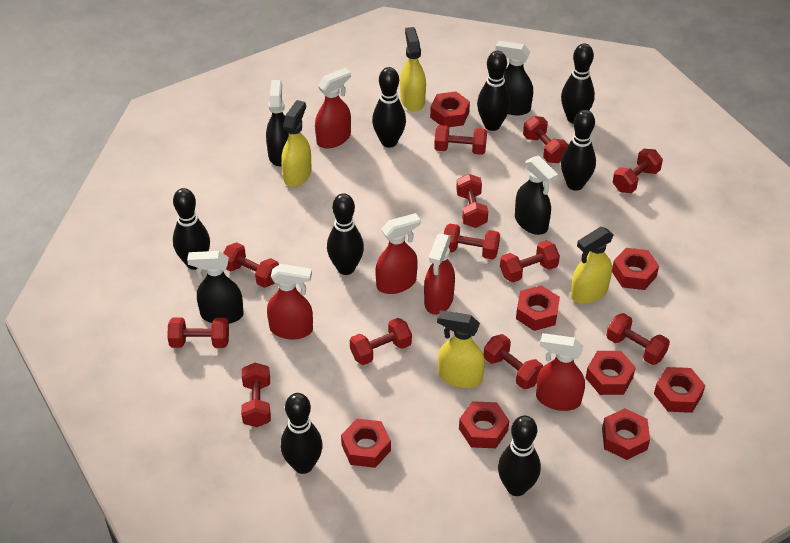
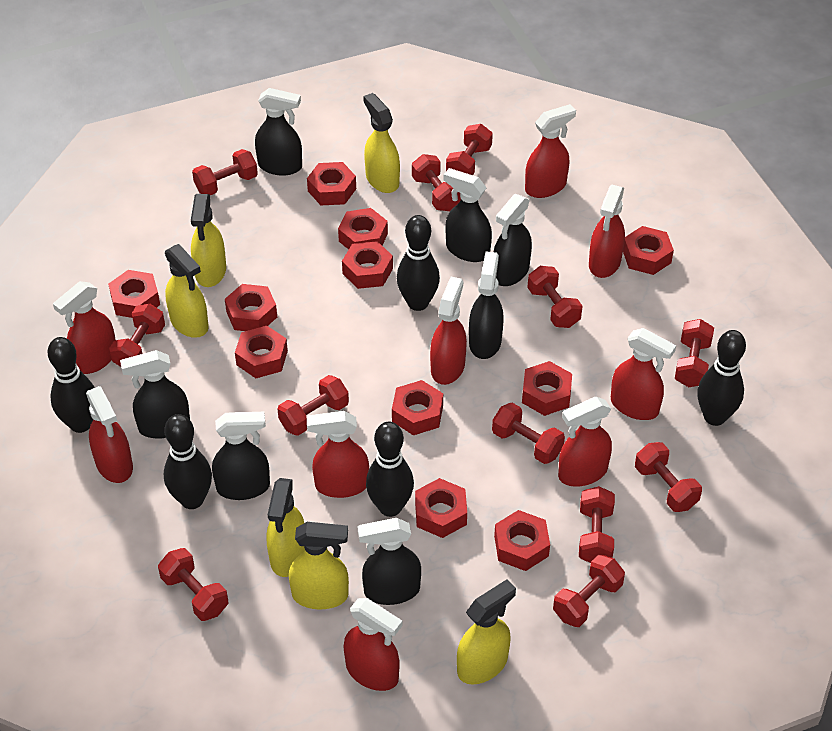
black bowling pin: 8 -> 5
black spray bottle: 4 -> 7
red nut: 8 -> 11
red spray bottle: 5 -> 9
yellow spray bottle: 4 -> 6

